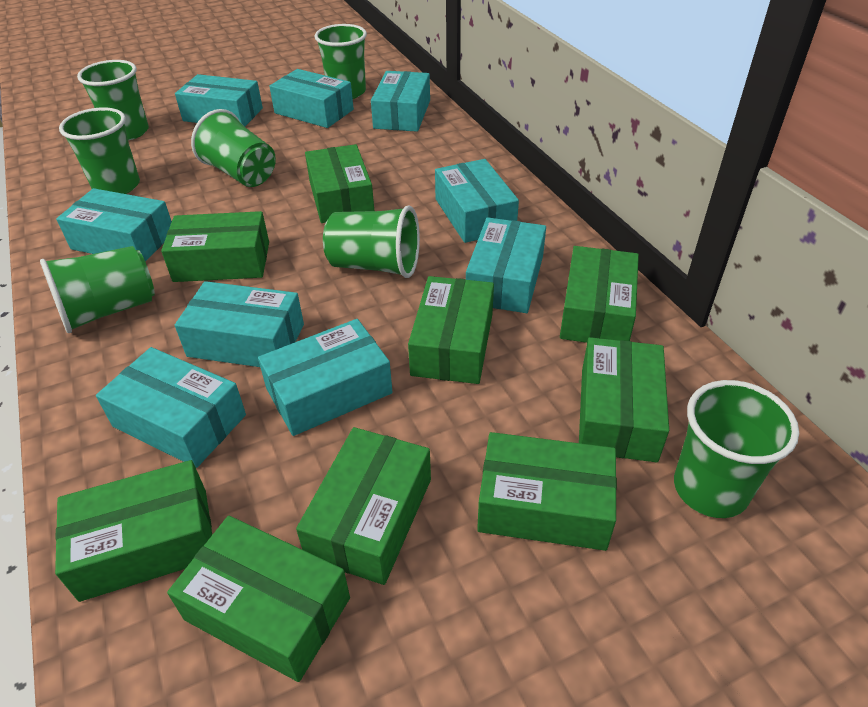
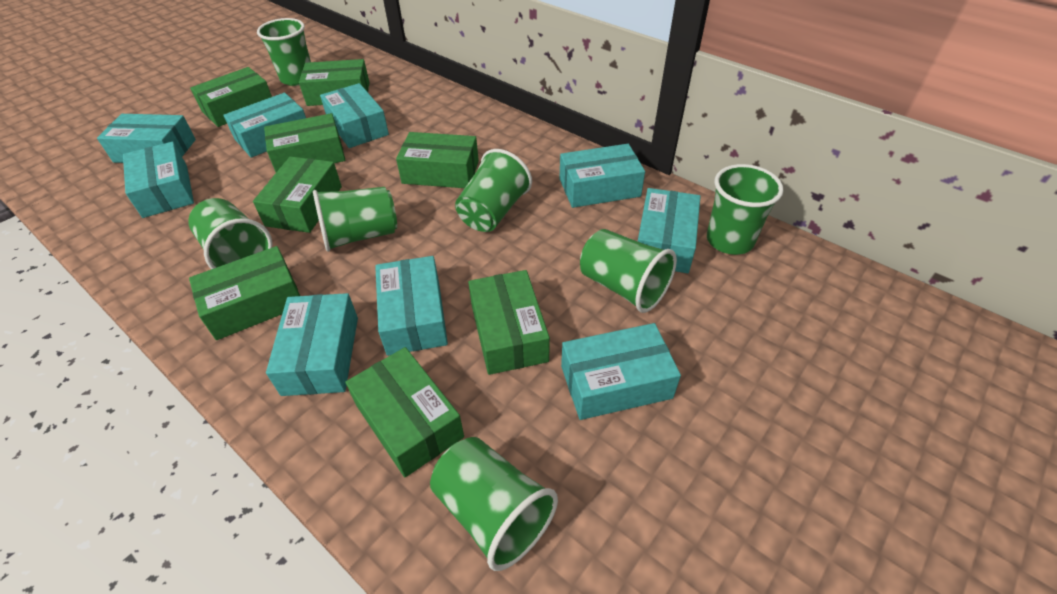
green box: 9 -> 8

